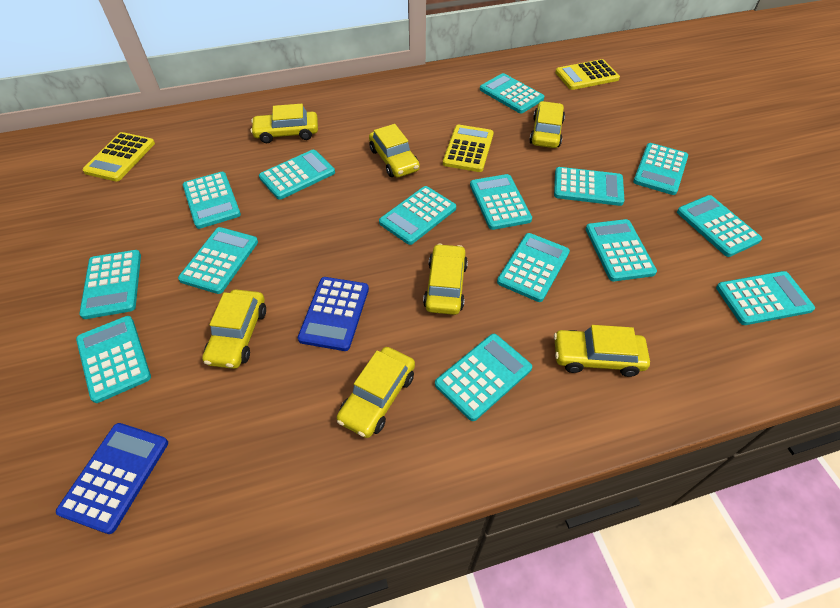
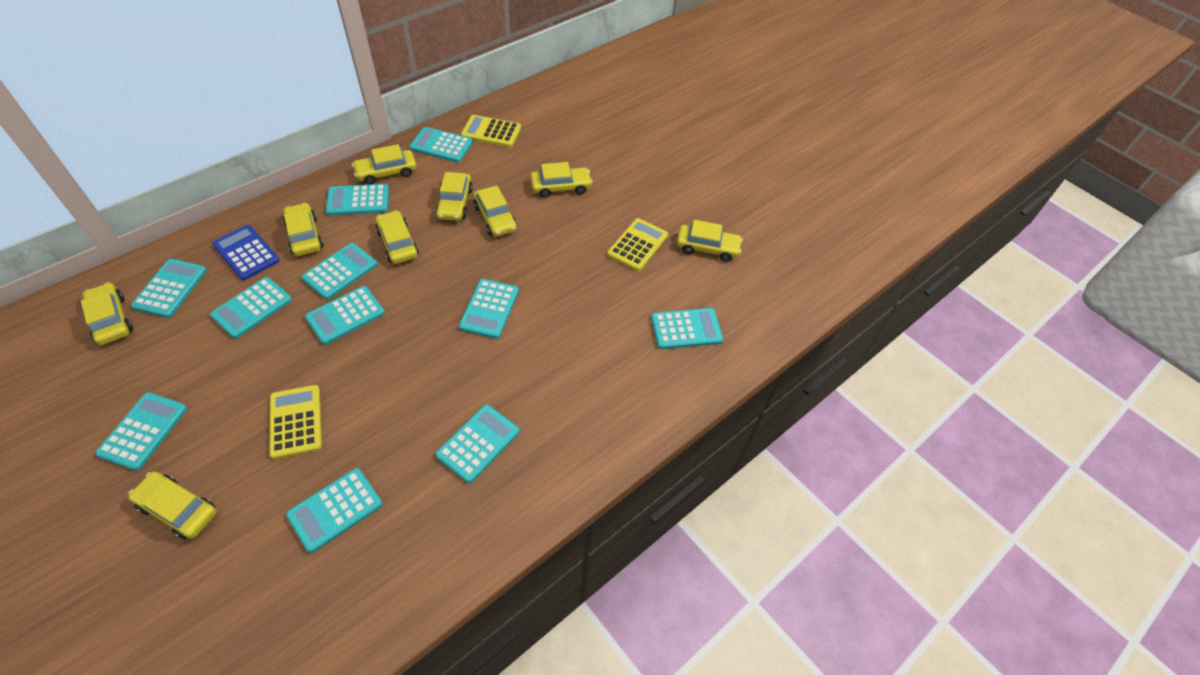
blue calculator: 2 -> 1
turquoise calculator: 15 -> 11
yellow car: 7 -> 9

